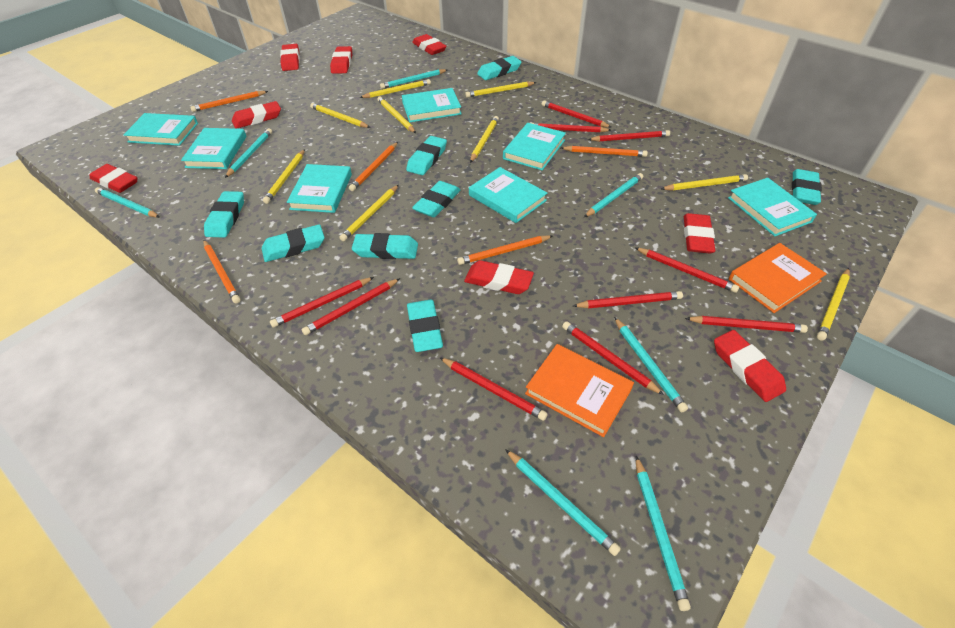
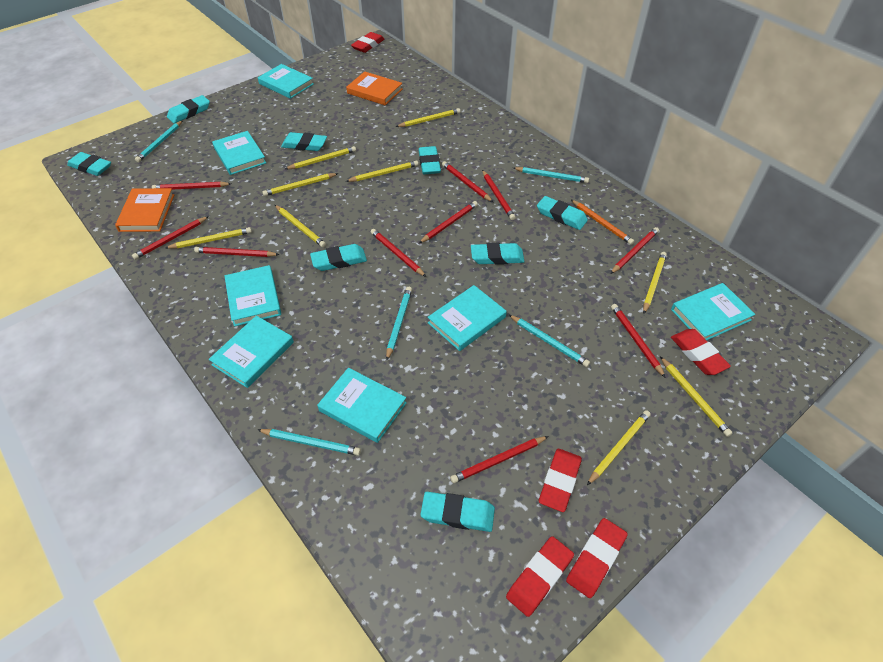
orange pencil: 5 -> 1
red eraser: 8 -> 5
turquoise pencil: 7 -> 5

